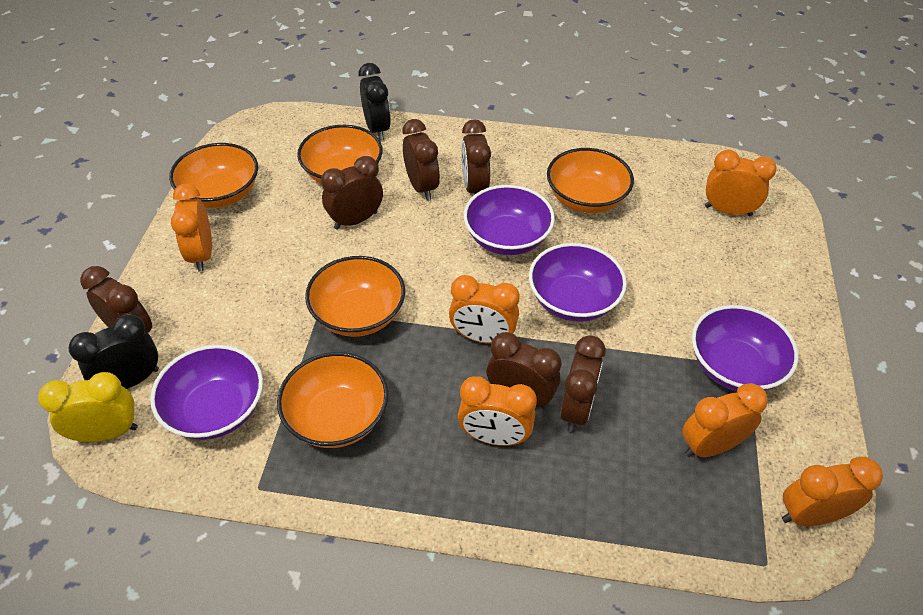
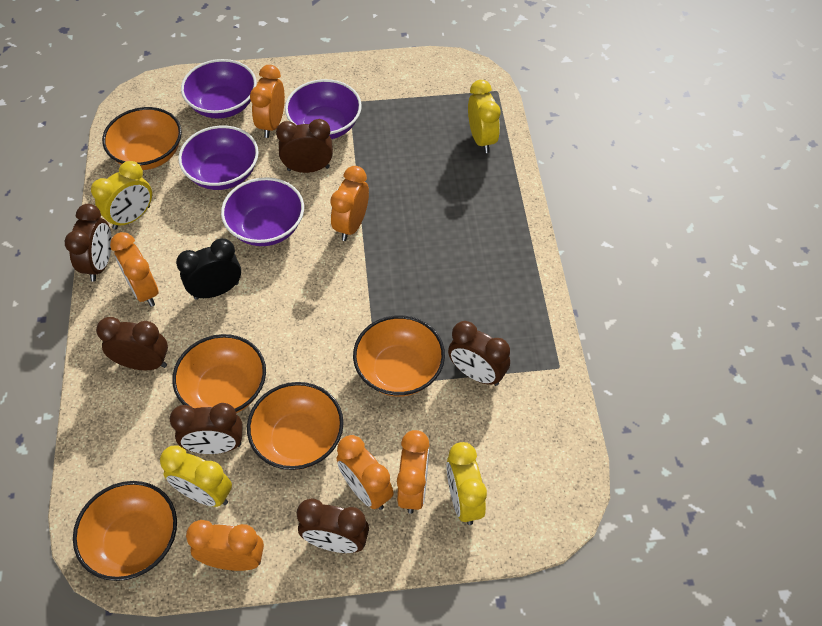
black clock: 2 -> 1
yellow clock: 1 -> 4

